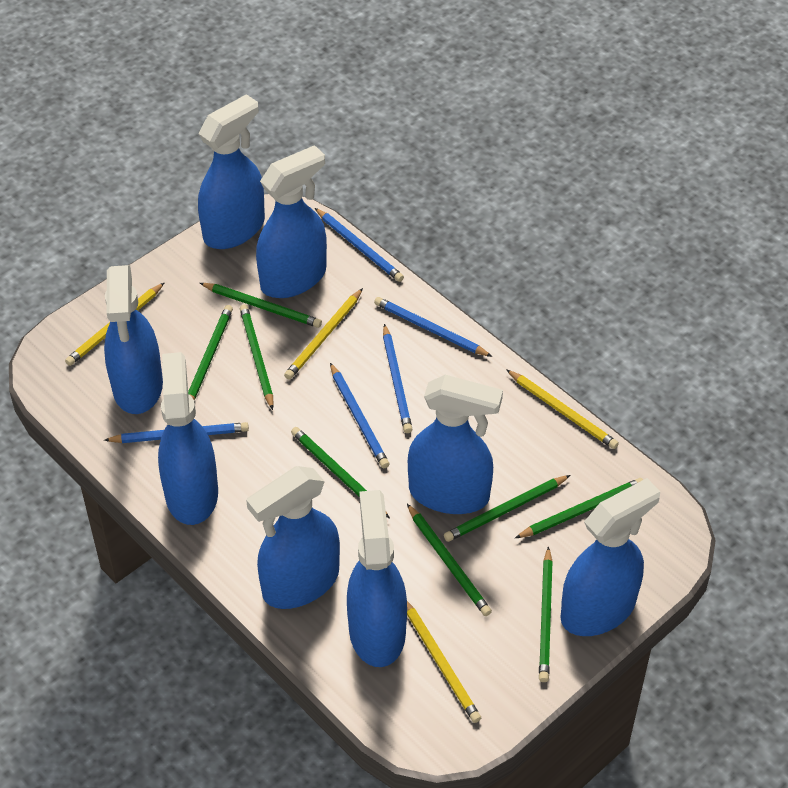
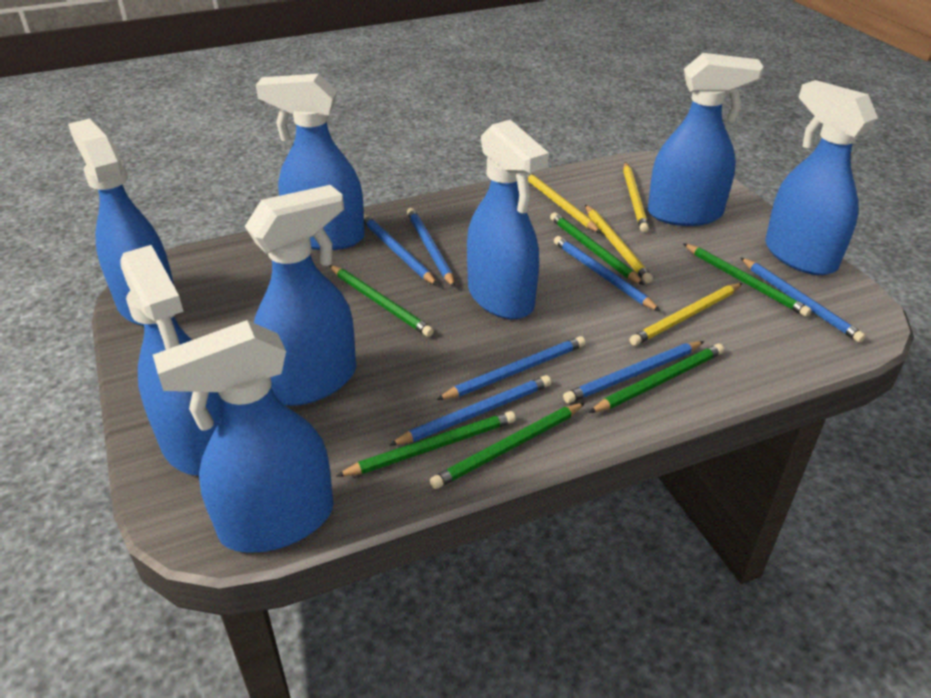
blue pencil: 5 -> 7
green pencil: 8 -> 6

